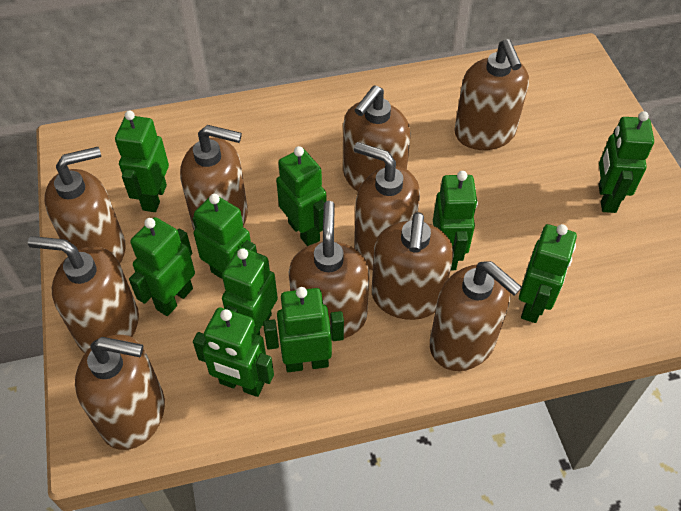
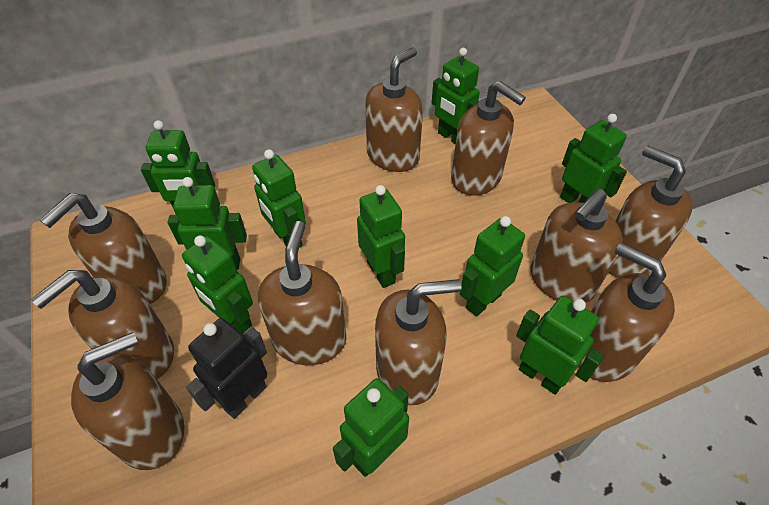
black robot: 0 -> 1

